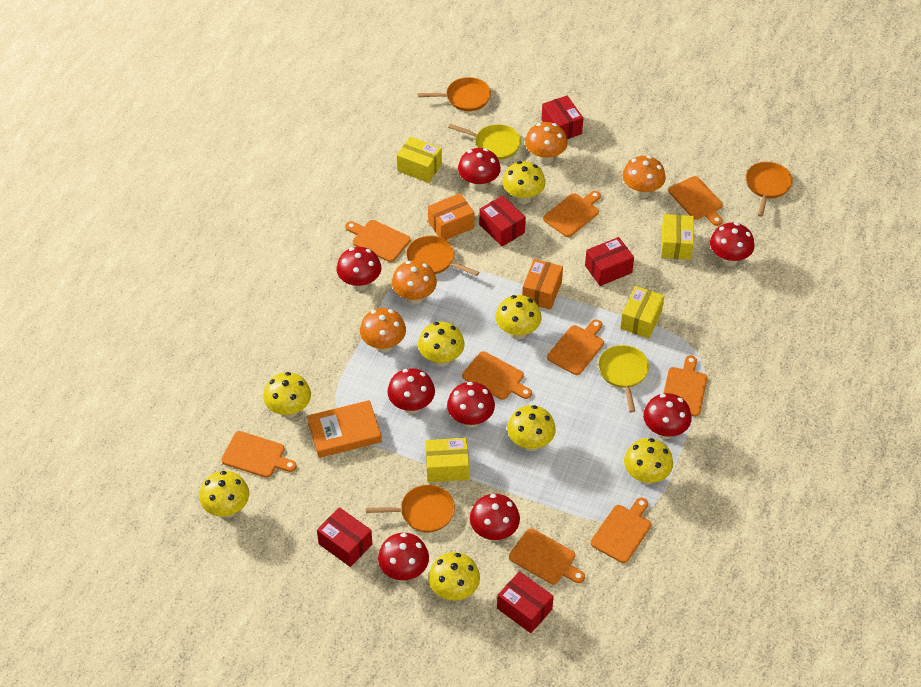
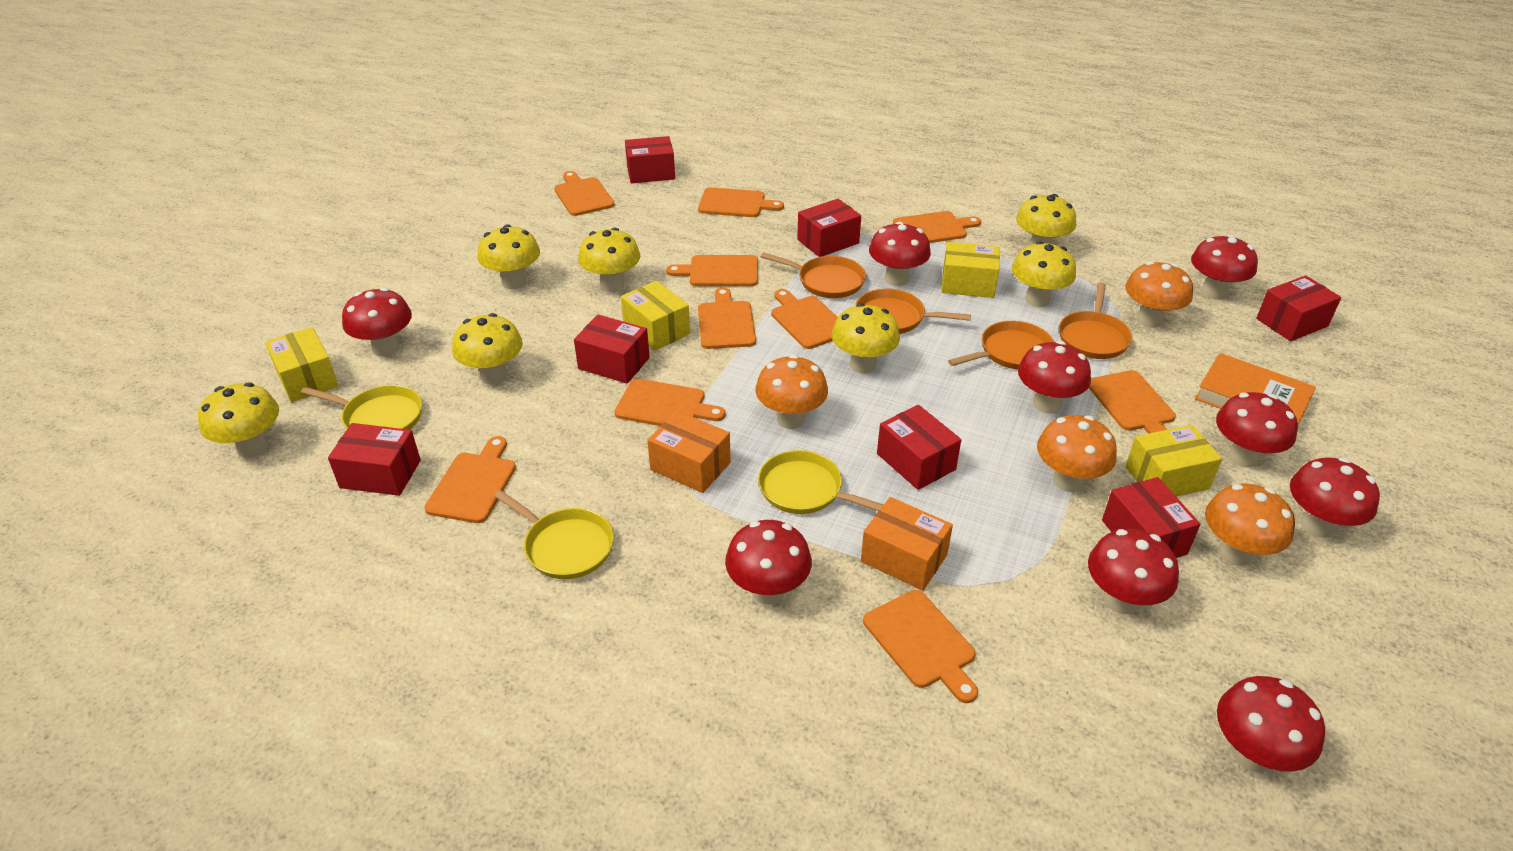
orange cutting board: 9 -> 10
red box: 5 -> 7
red mushroom: 8 -> 9
yellow mushroom: 8 -> 7
yellow pan: 2 -> 3

